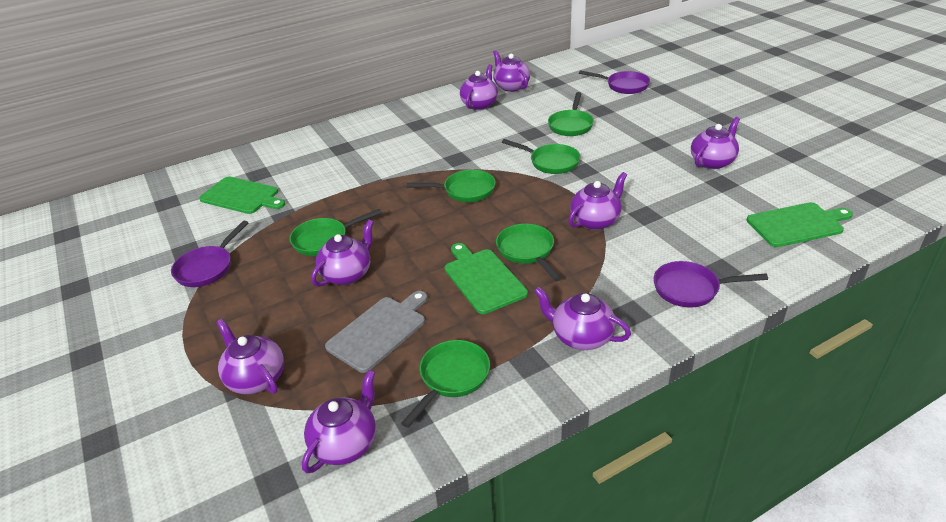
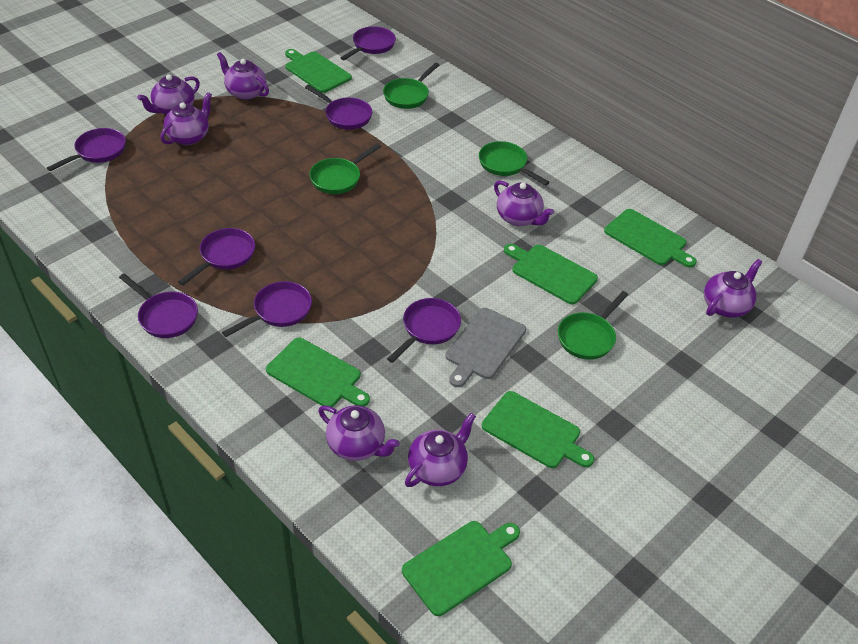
green cutting board: 3 -> 6
green pan: 6 -> 4
purple pan: 3 -> 7
purple teapot: 8 -> 7

